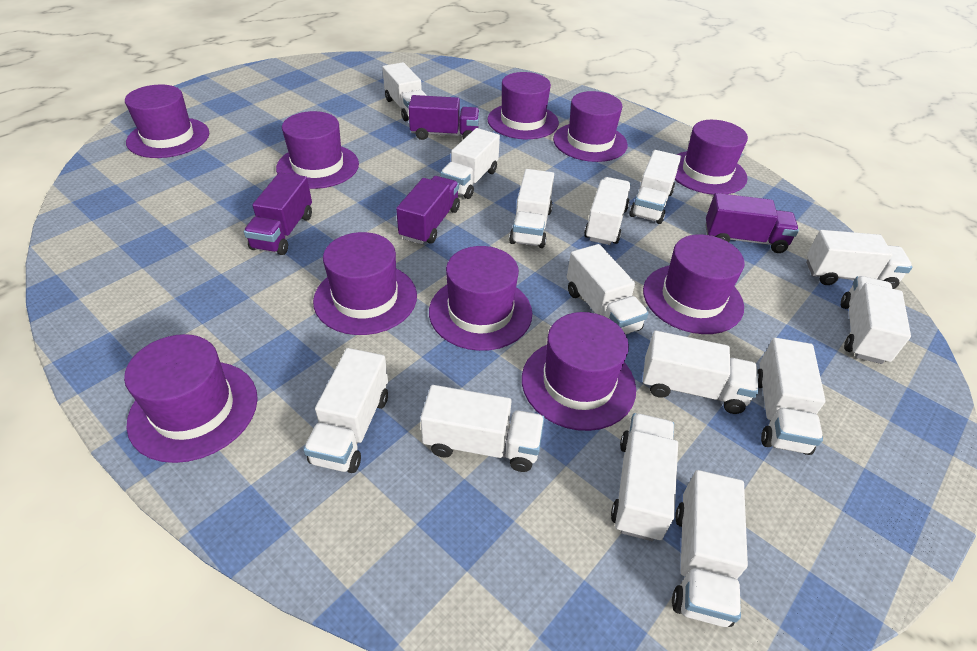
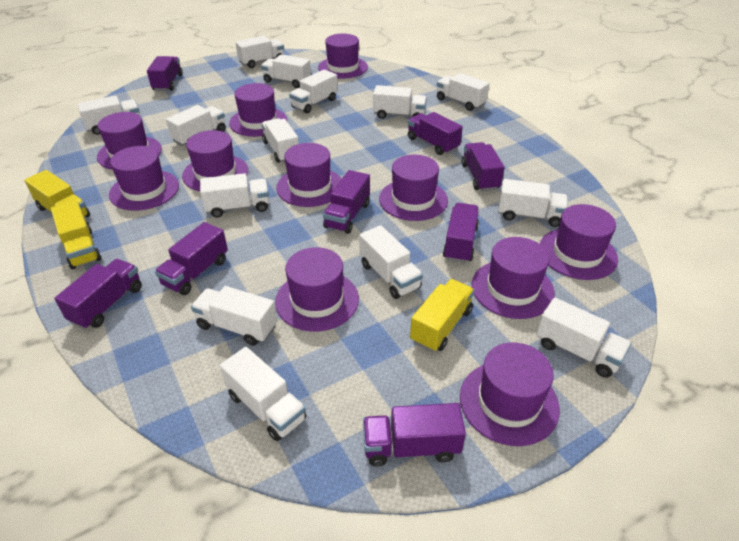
purple hat: 10 -> 11
purple truck: 4 -> 8
yellow truck: 0 -> 3

